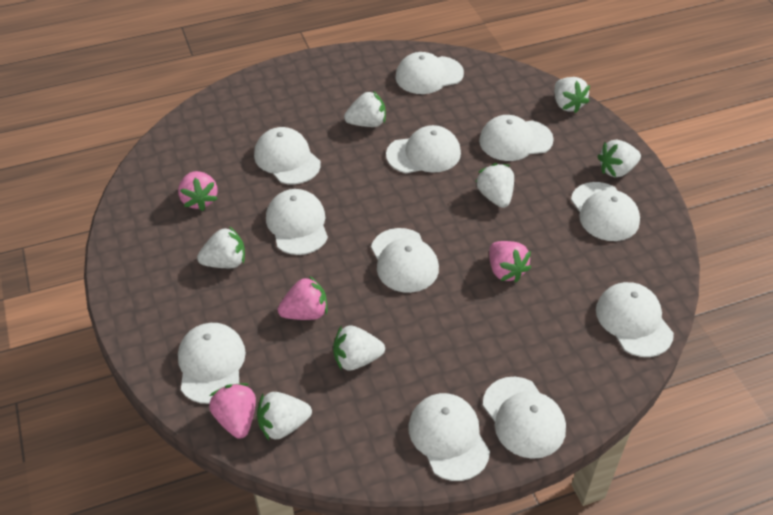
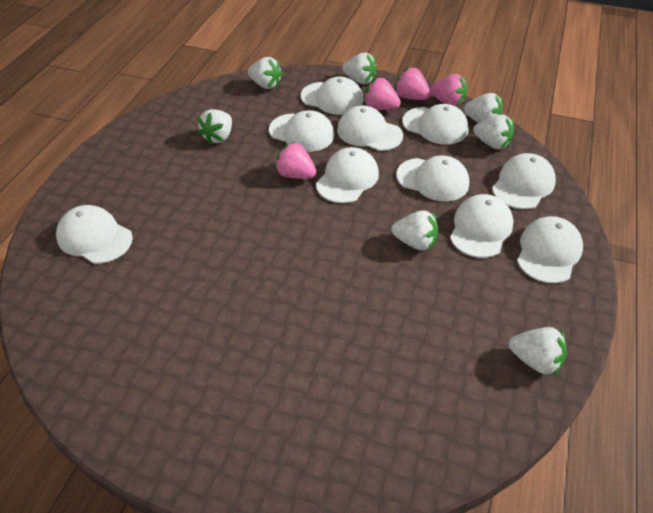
white cap: 11 -> 10

